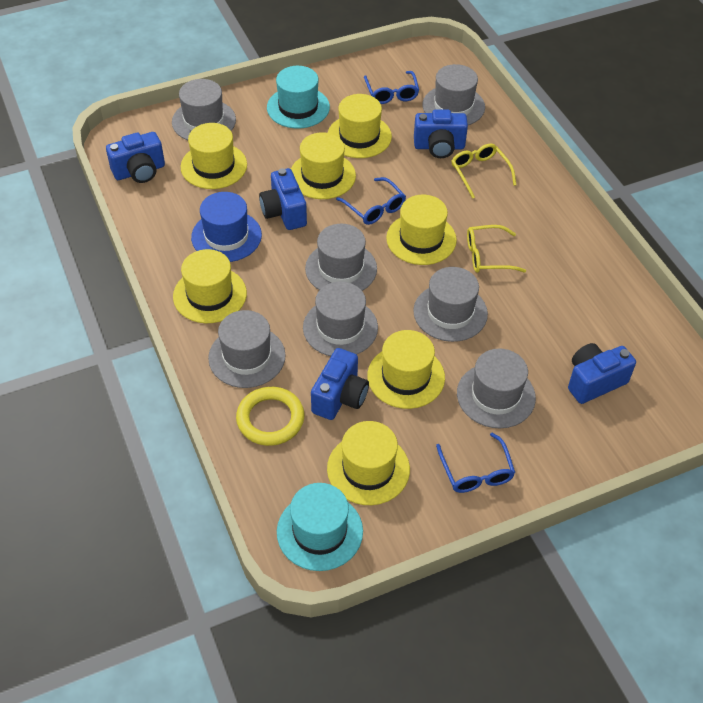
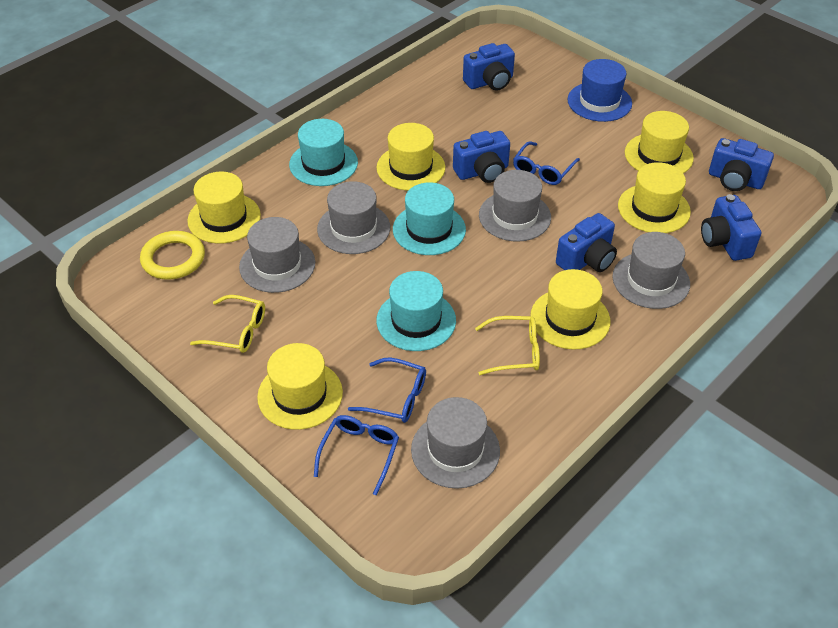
grey hat: 7 -> 5
turquoise hat: 2 -> 3
yellow hat: 7 -> 6

